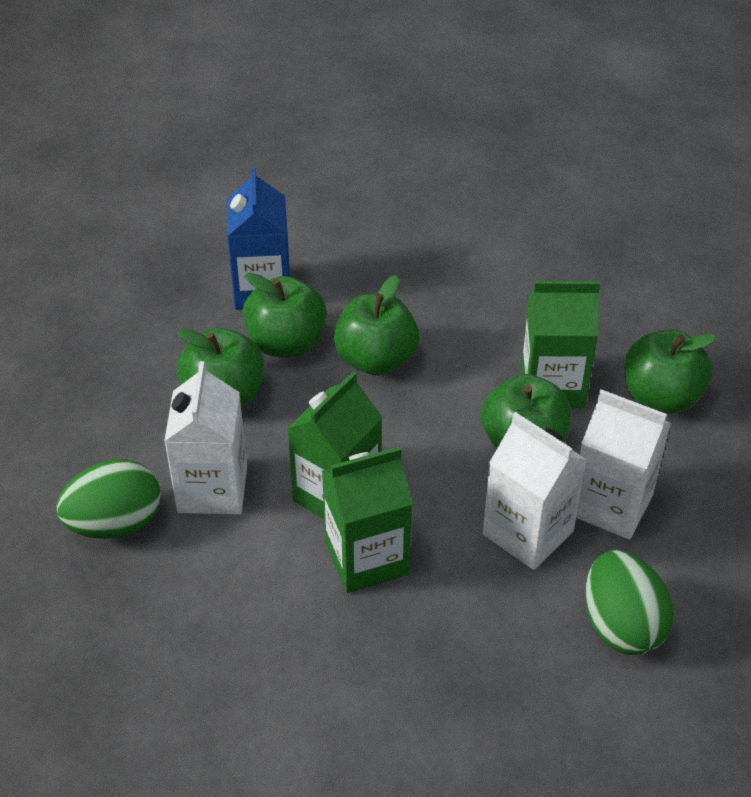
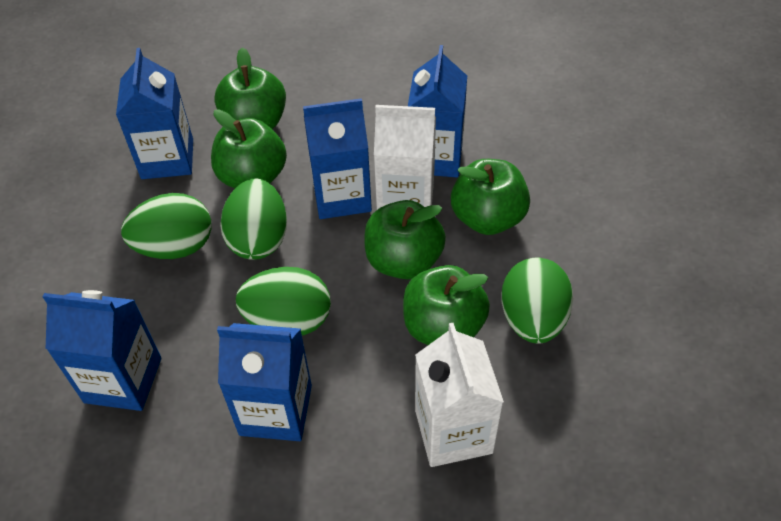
blue carton: 1 -> 5
green carton: 3 -> 0
green egg: 2 -> 4
white carton: 3 -> 2

